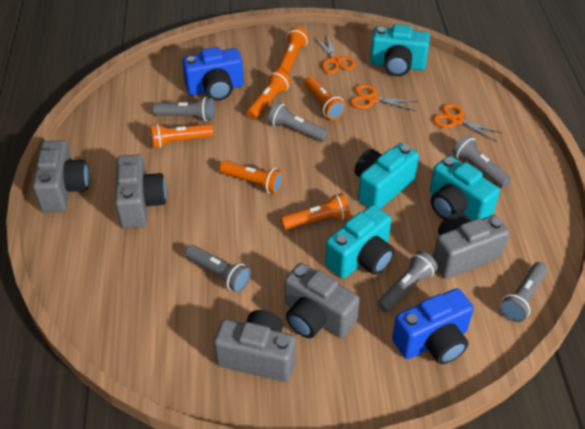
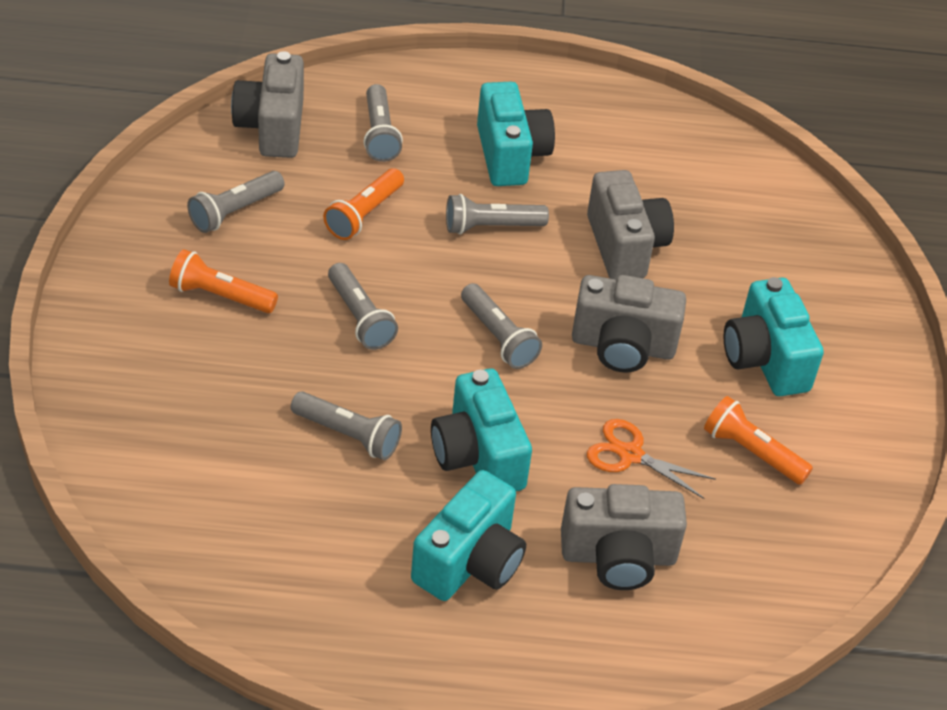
blue camera: 2 -> 0
grey camera: 5 -> 4
orange flashlight: 6 -> 3
orange scissors: 3 -> 1

